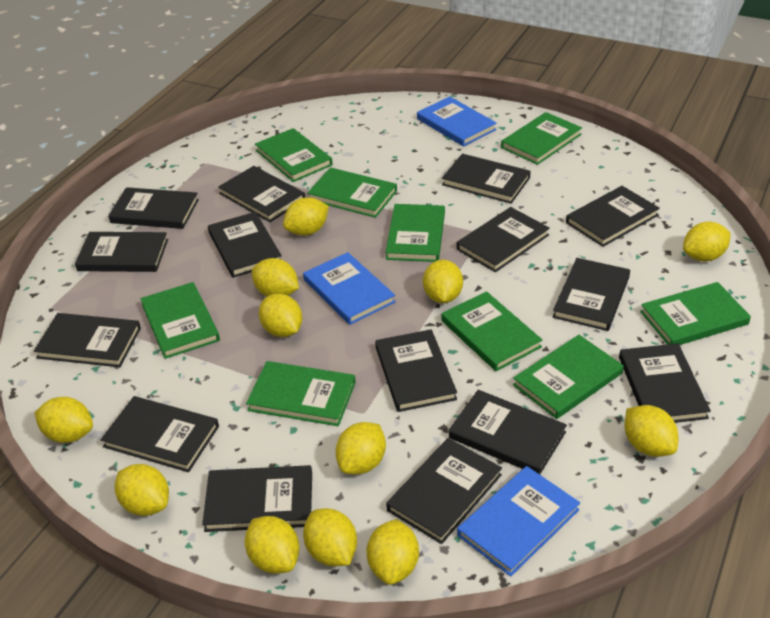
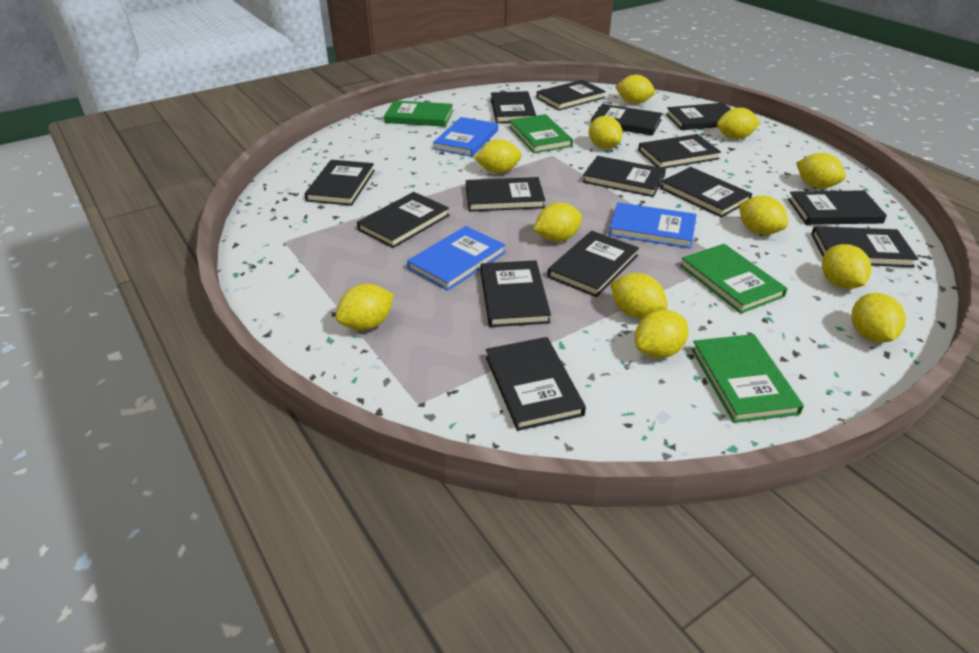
green book: 9 -> 4

